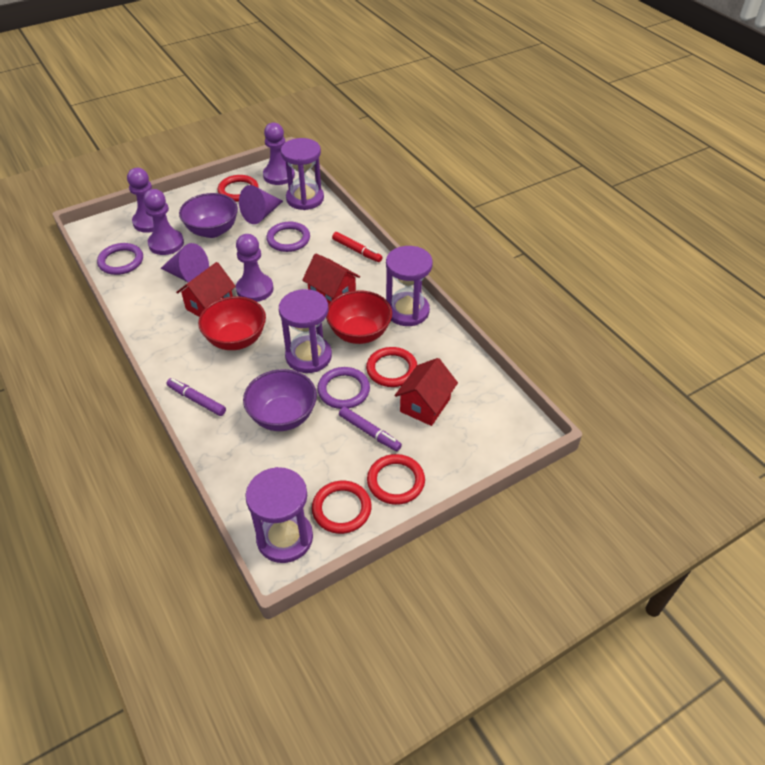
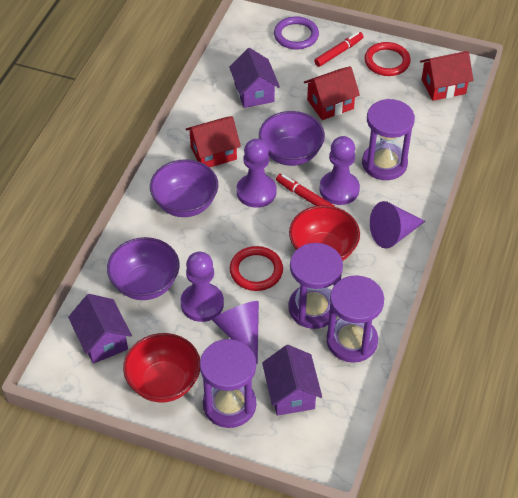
purple bowl: 2 -> 3
purple house: 0 -> 3
purple marker: 2 -> 0
purple pawn: 4 -> 3
purple ring: 3 -> 1
red marker: 1 -> 2
red ring: 4 -> 2

